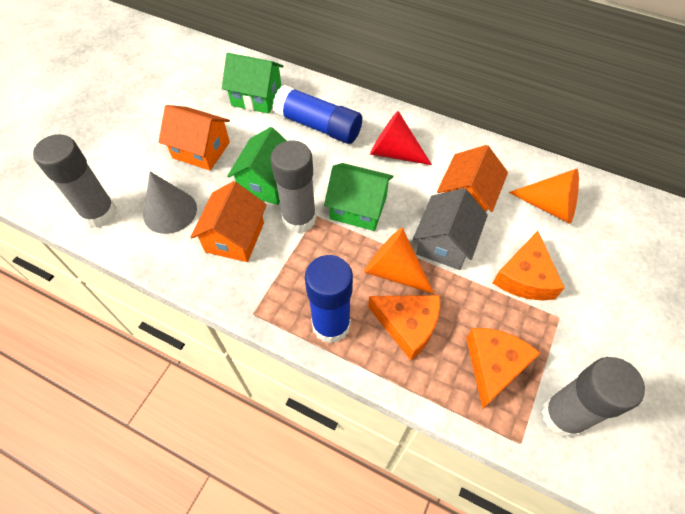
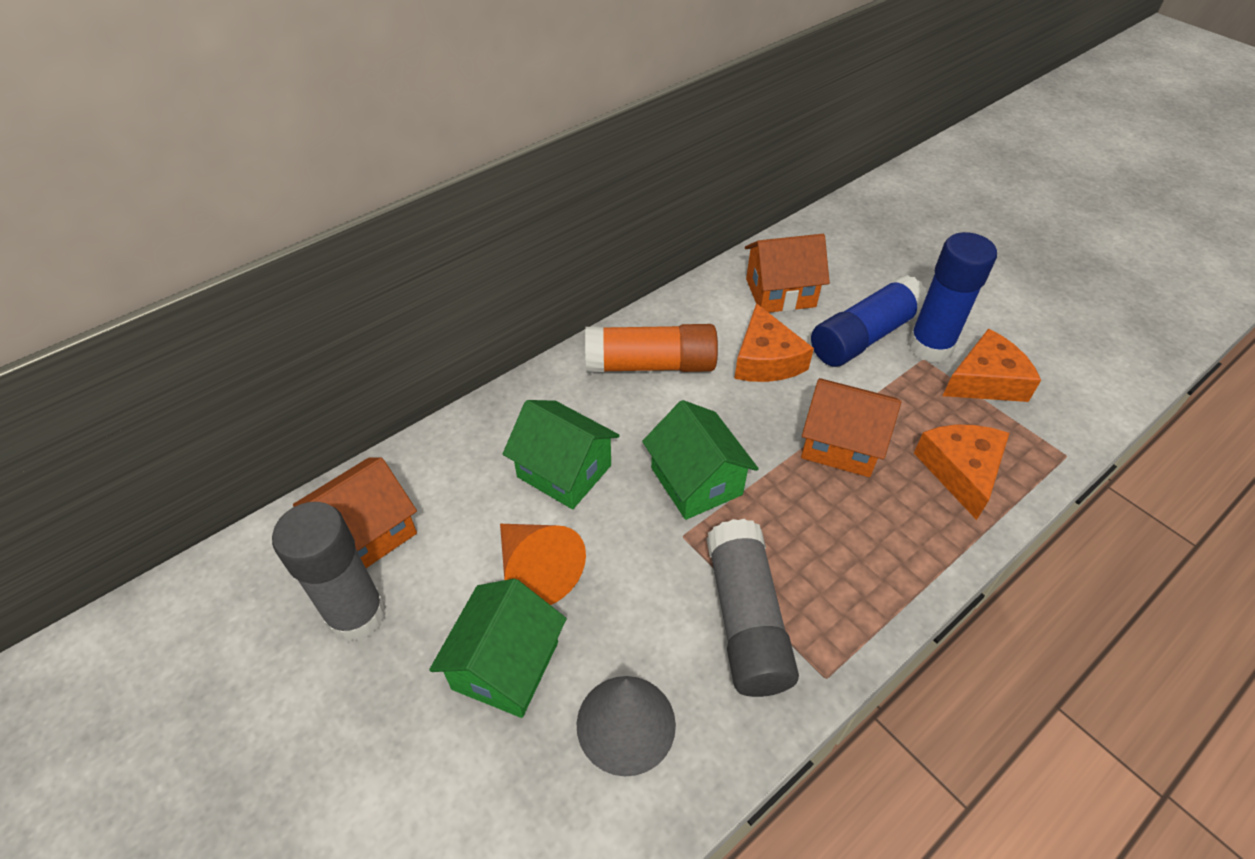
grey glue stick: 3 -> 2
grey house: 1 -> 0
orange cone: 2 -> 1
orange glue stick: 0 -> 1
red cone: 1 -> 0

